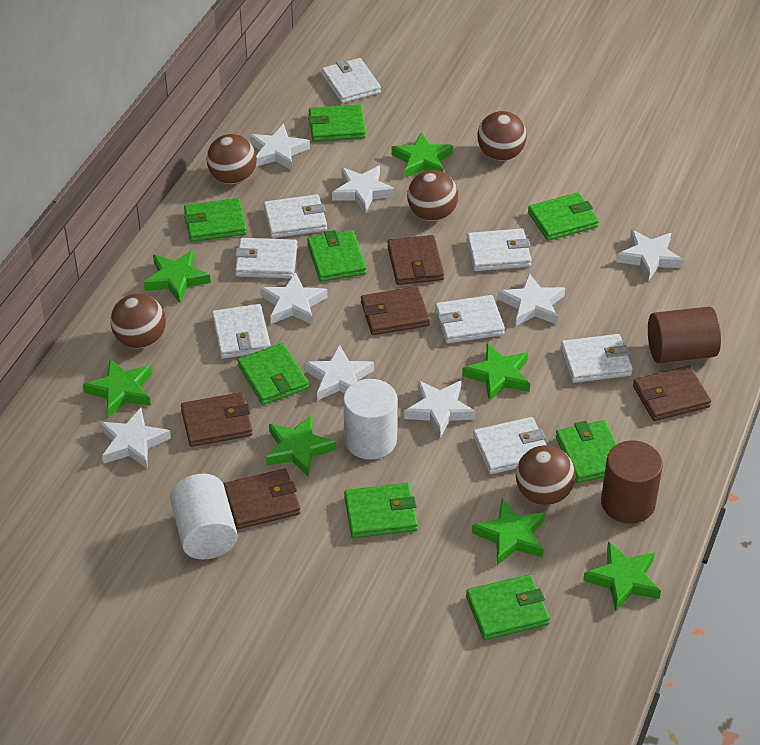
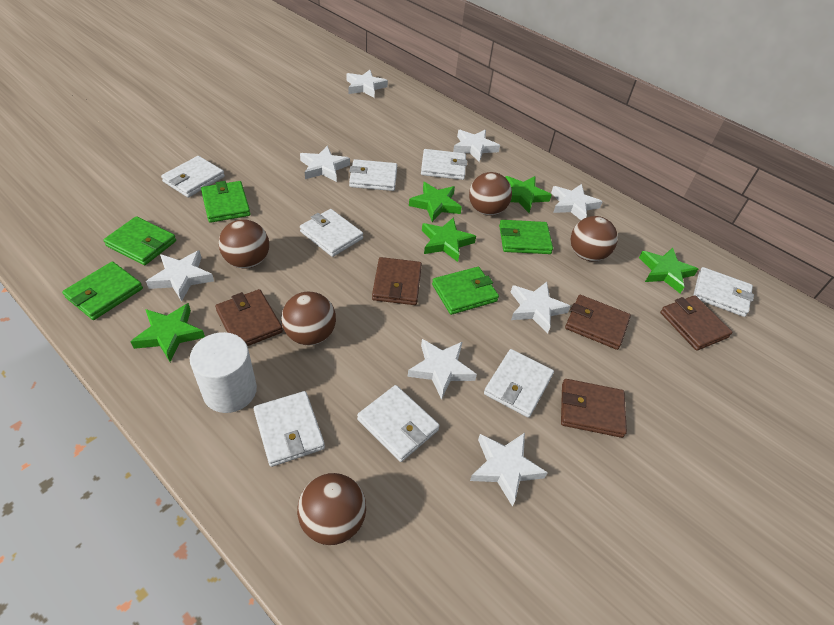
brown cylinder: 2 -> 0
green star: 7 -> 5
green wallet: 8 -> 5
white cylinder: 2 -> 1

